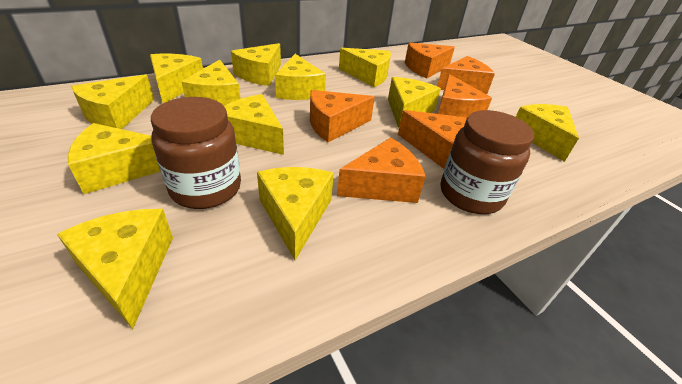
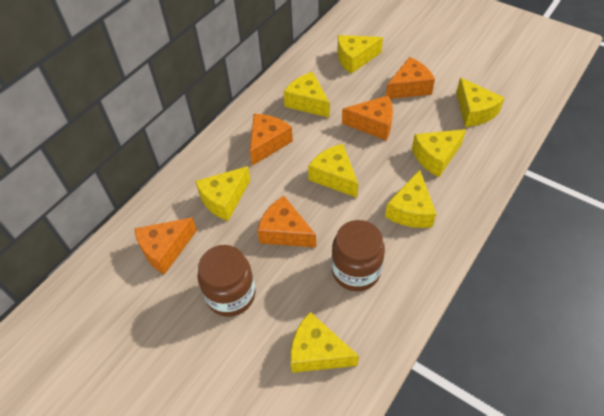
orange cheese: 6 -> 5
yellow cheese: 12 -> 8

